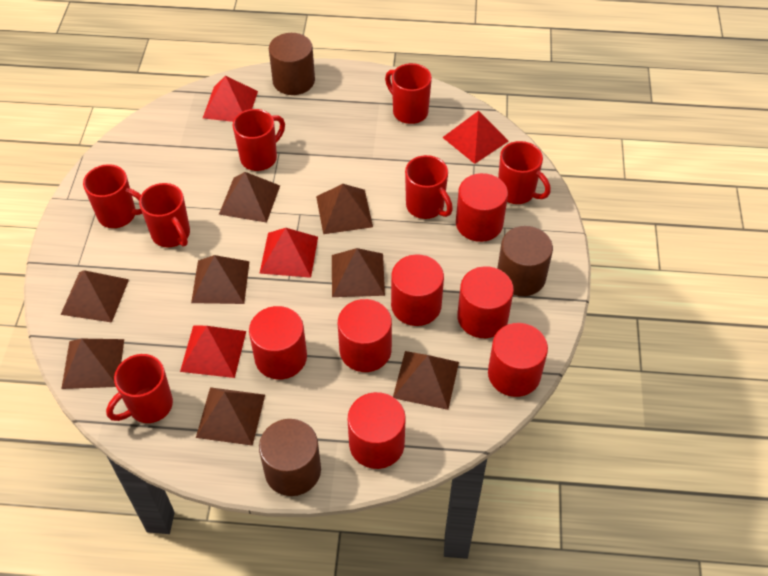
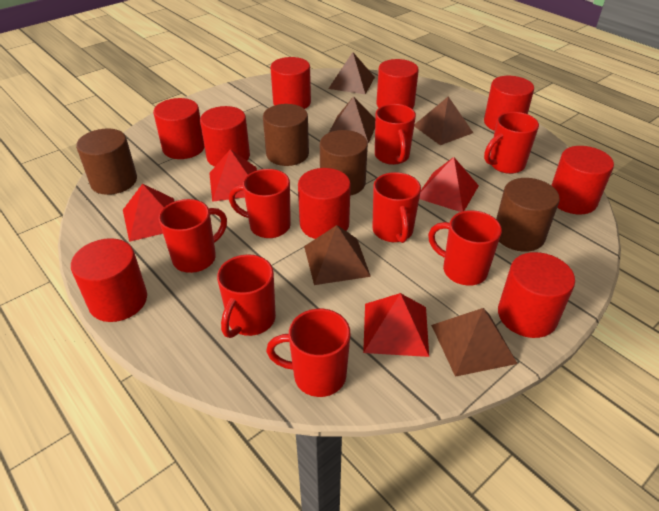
brown cylinder: 3 -> 4
brown pyramid: 8 -> 5
red cylinder: 7 -> 9
red mug: 7 -> 8

